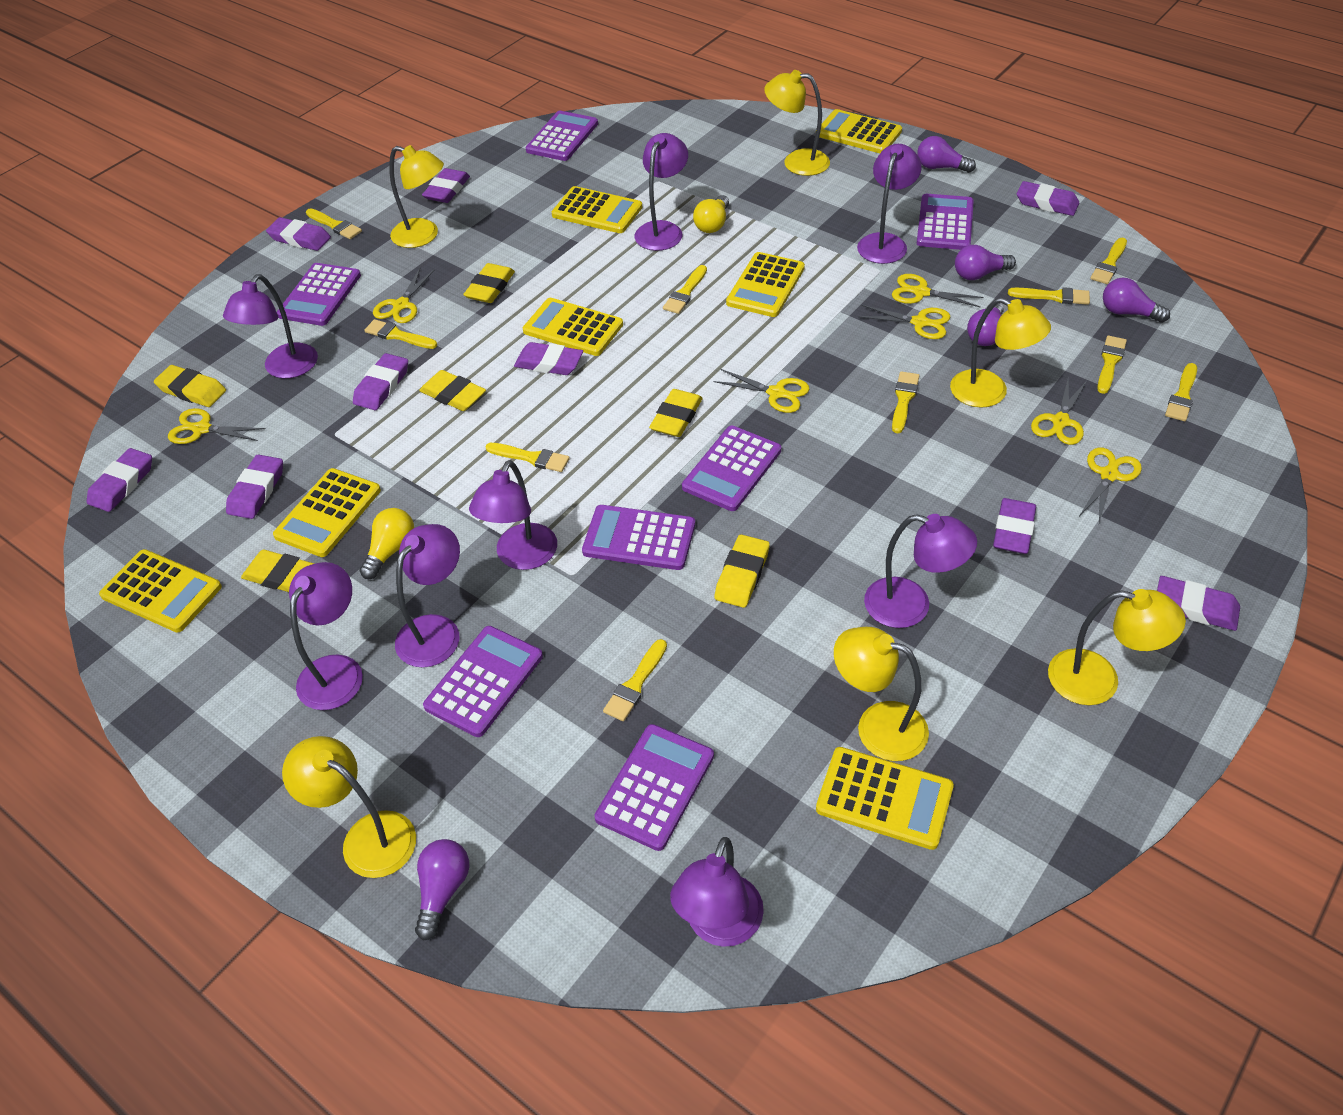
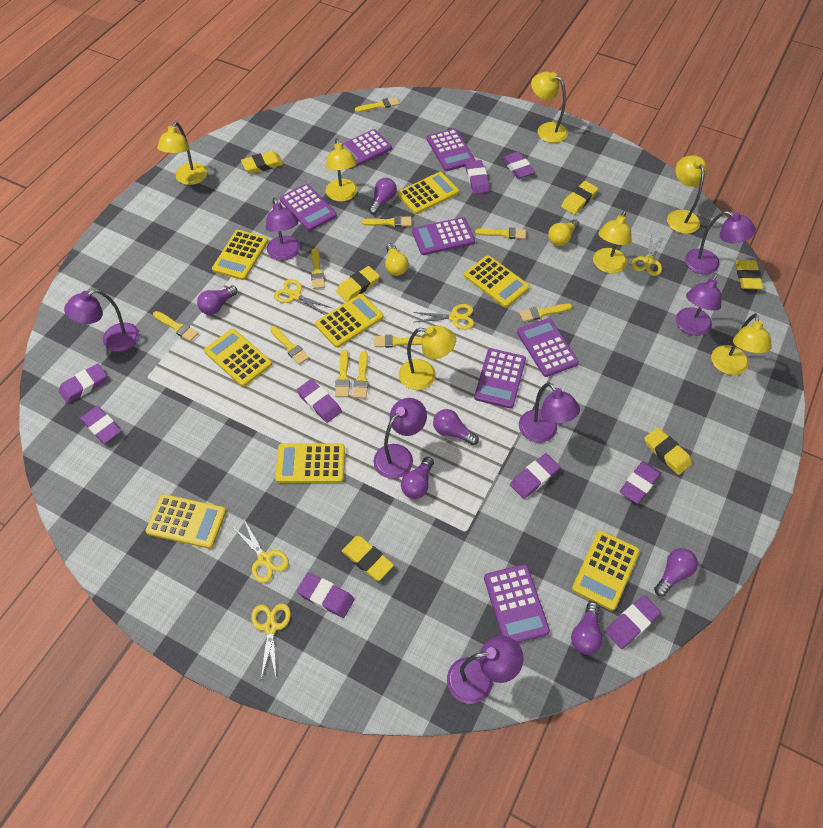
purple lamp: 8 -> 7
purple light bulb: 5 -> 6
yellow calculator: 7 -> 8
yellow lamp: 6 -> 7
yellow scissors: 7 -> 5

